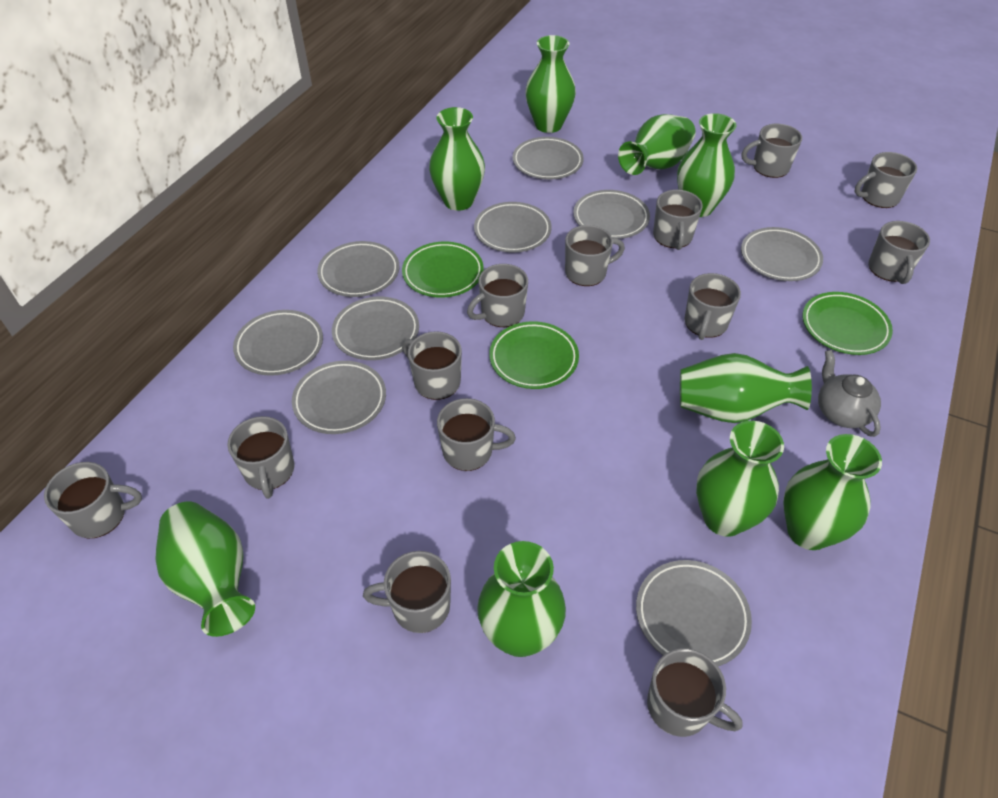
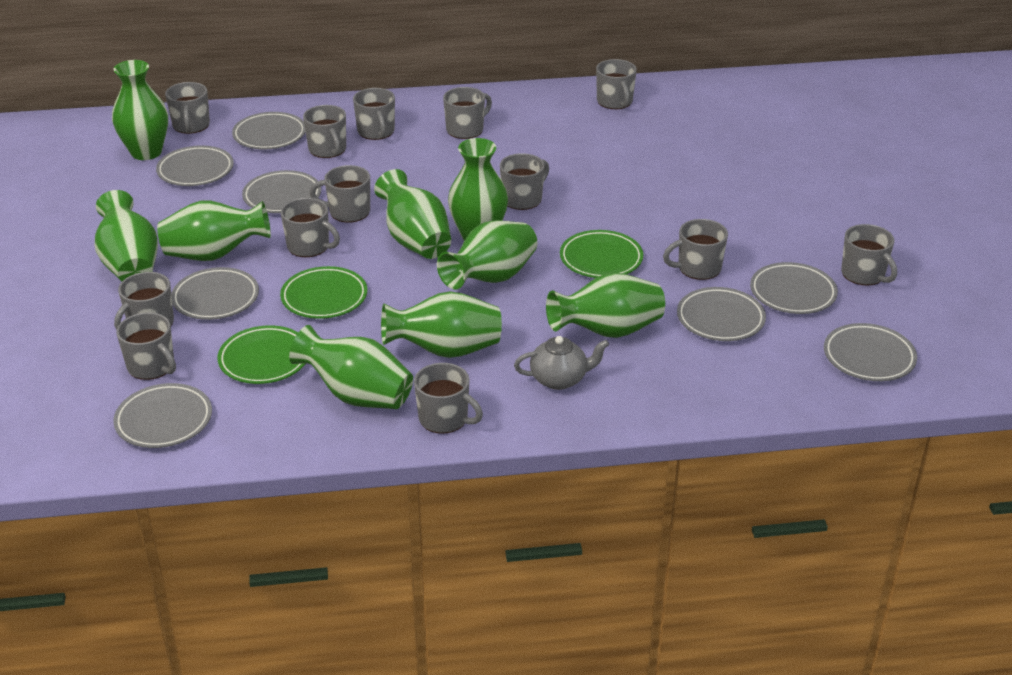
grey plate: 9 -> 8

